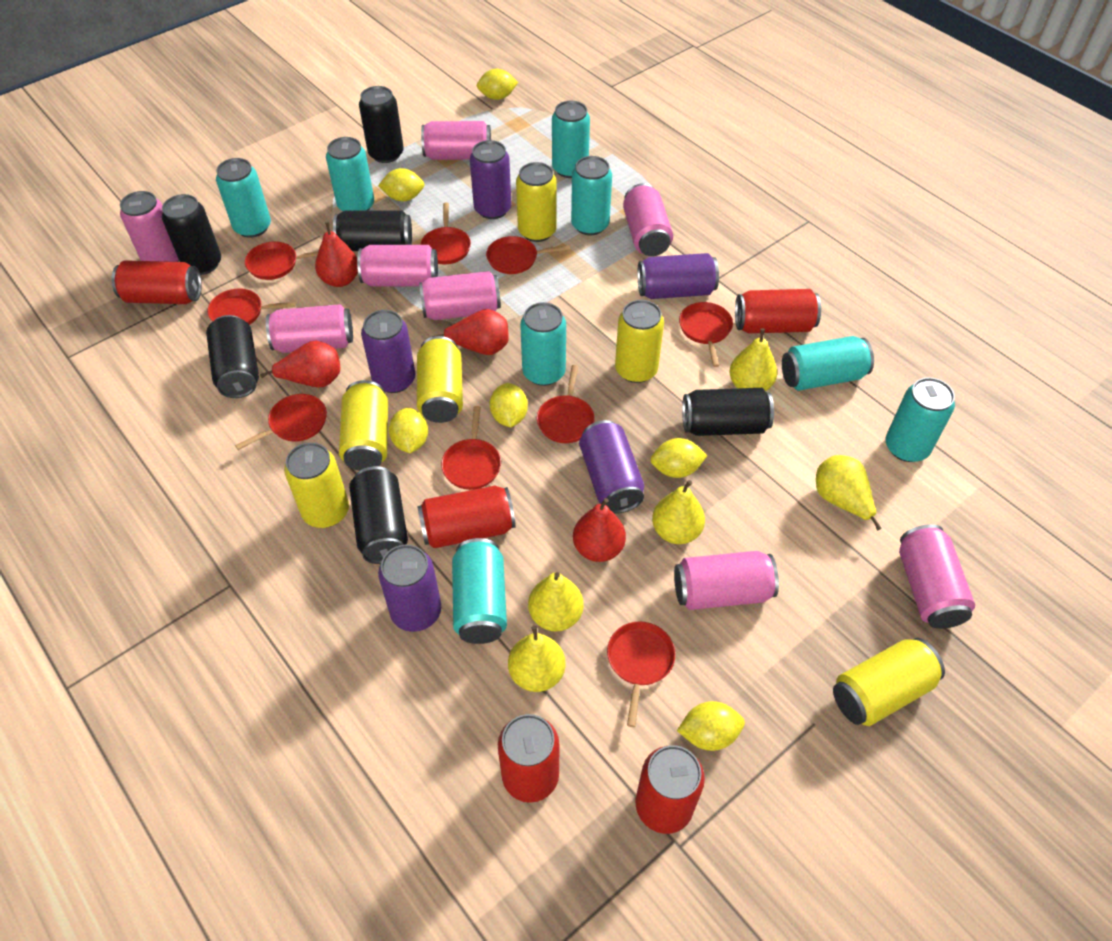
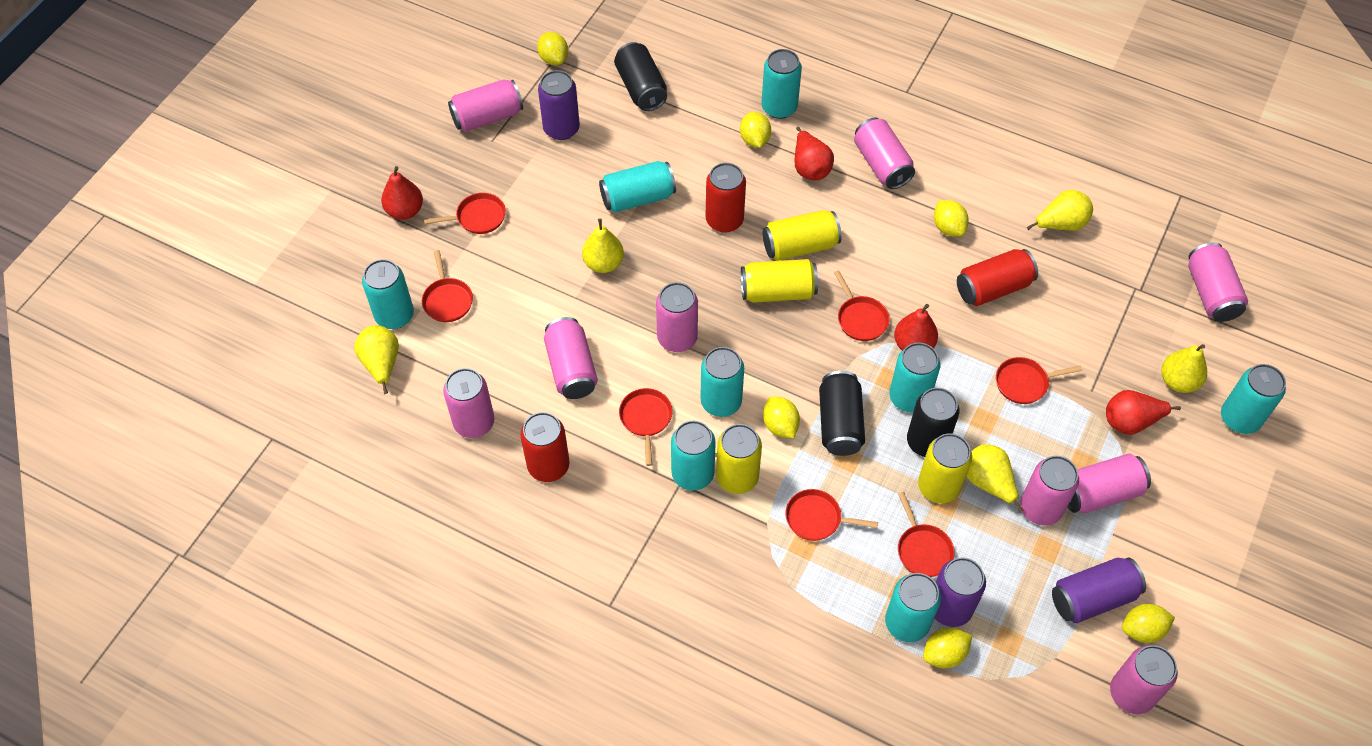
black can: 6 -> 3
pink can: 8 -> 9
purple can: 5 -> 3
red can: 5 -> 3
red pan: 9 -> 7
yellow can: 6 -> 4

